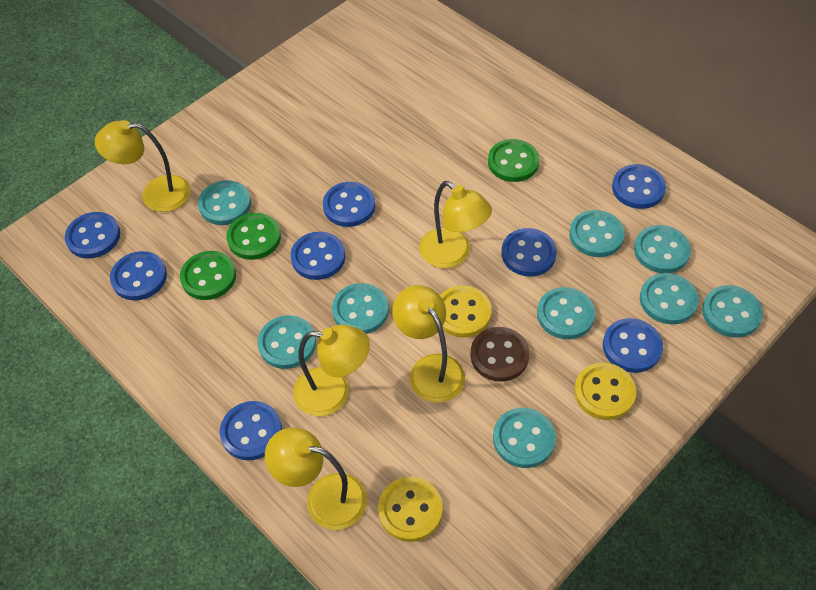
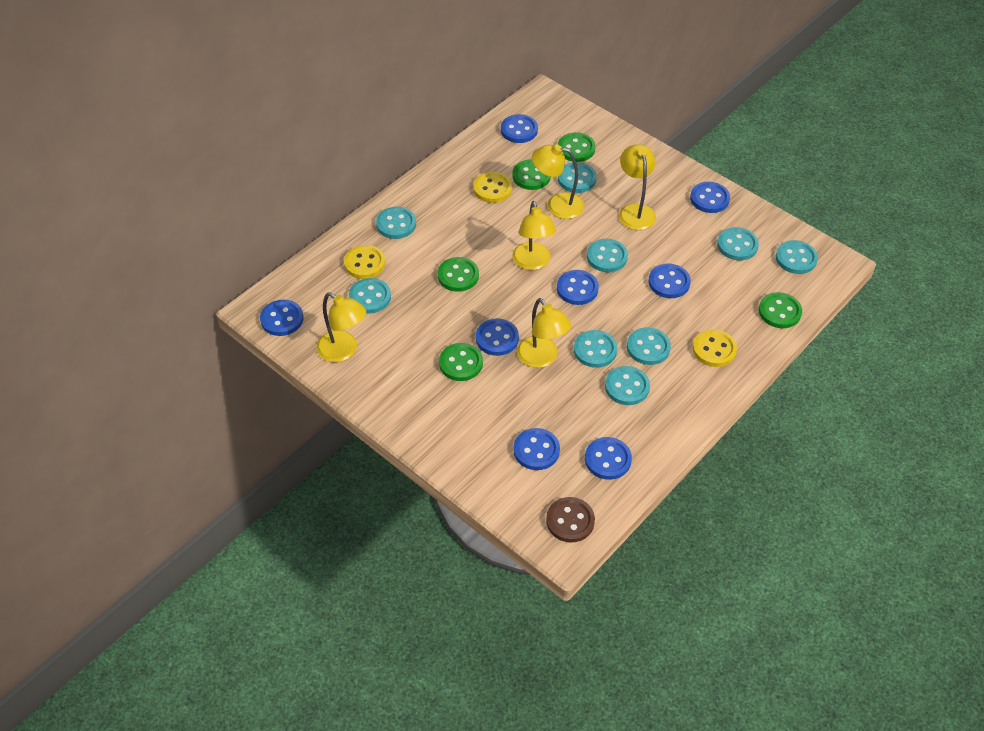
green button: 3 -> 5

